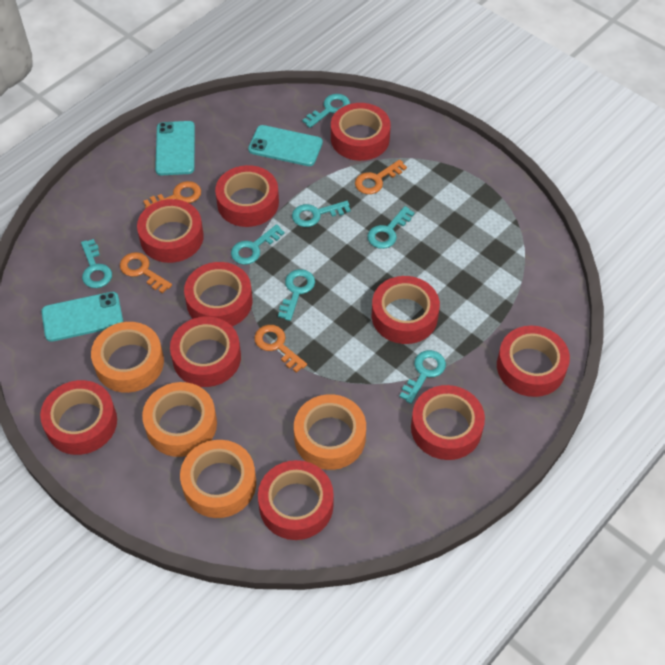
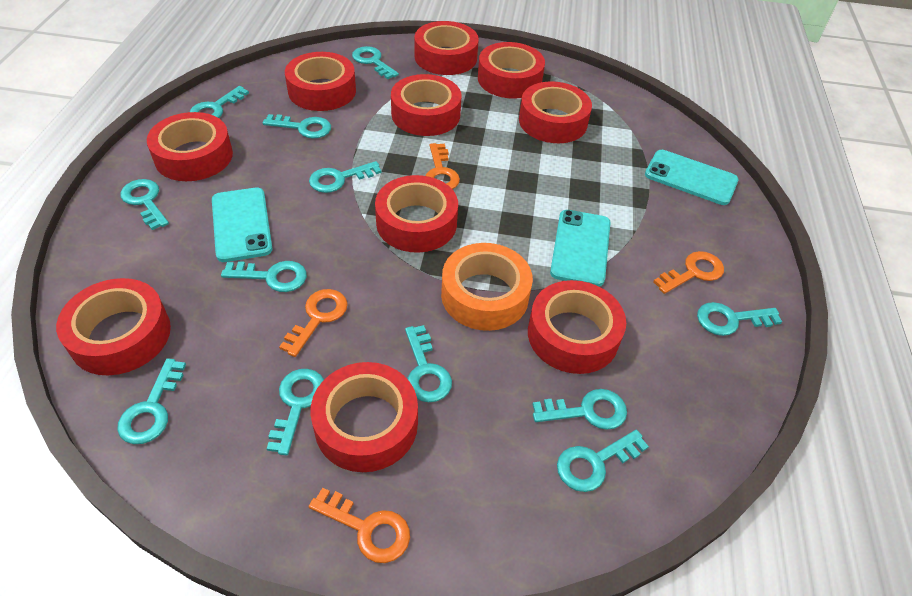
orange tape: 4 -> 1
turquoise key: 7 -> 12

